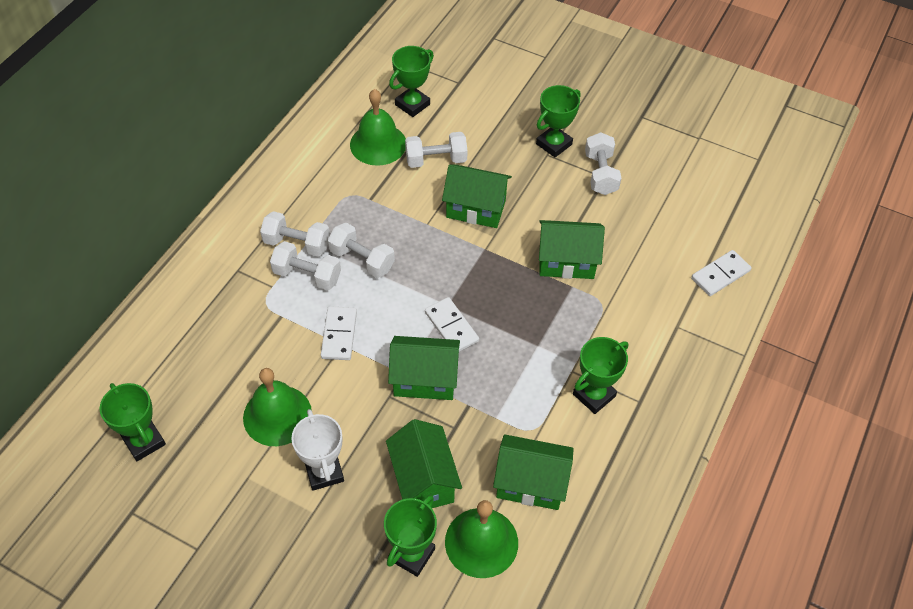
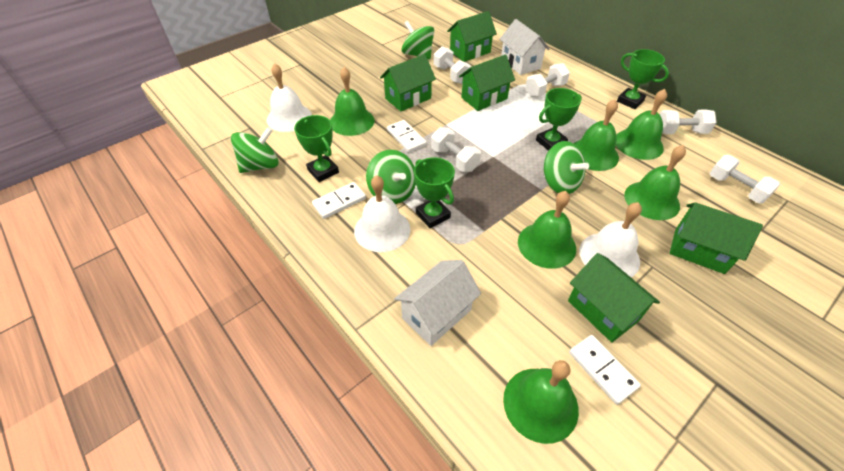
green bell: 3 -> 6
green spinning top: 0 -> 4
green trophy: 5 -> 4
white bell: 0 -> 3
white house: 0 -> 2
white trophy: 1 -> 0

